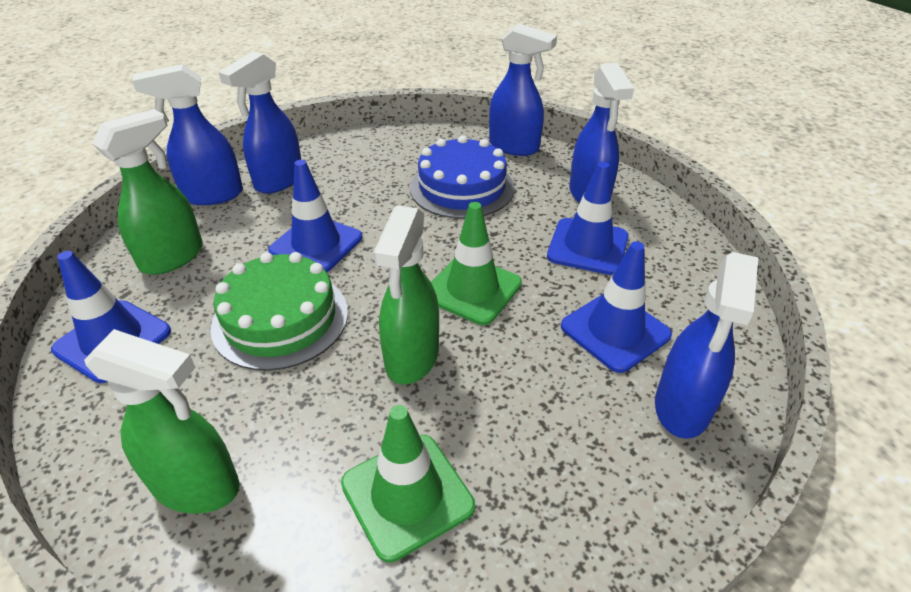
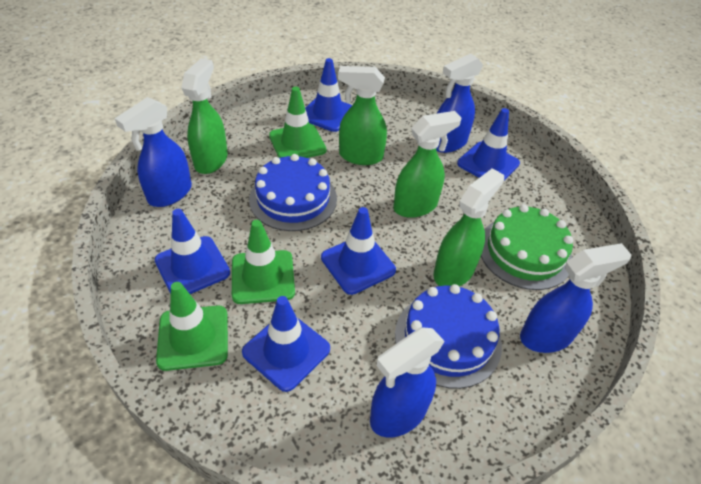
blue cake: 1 -> 2
blue spray bottle: 5 -> 4
blue traffic cone: 4 -> 5
green spray bottle: 3 -> 4
green traffic cone: 2 -> 3

